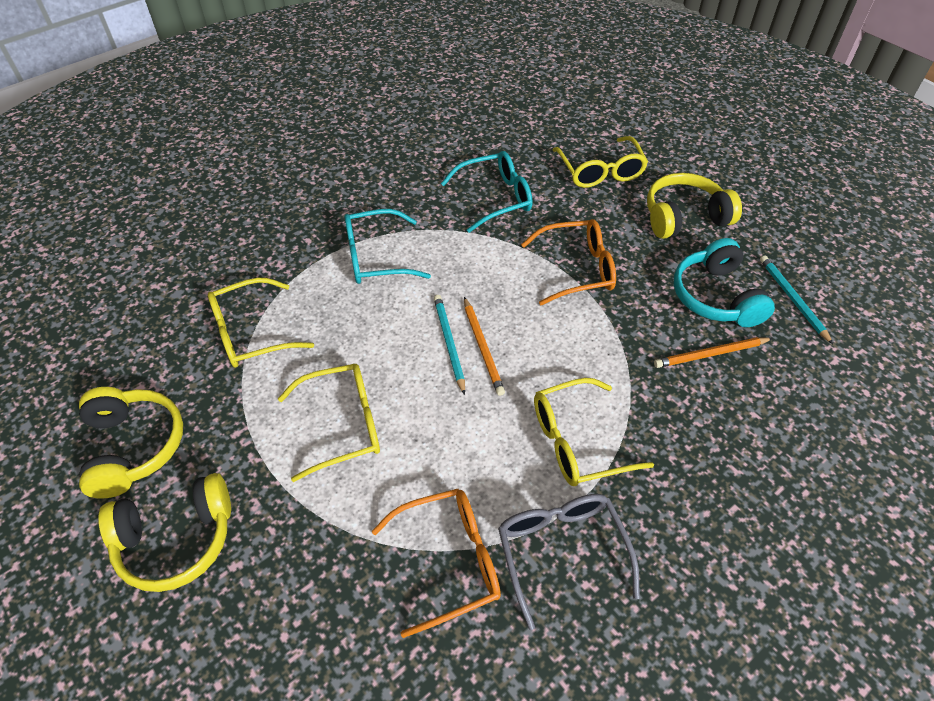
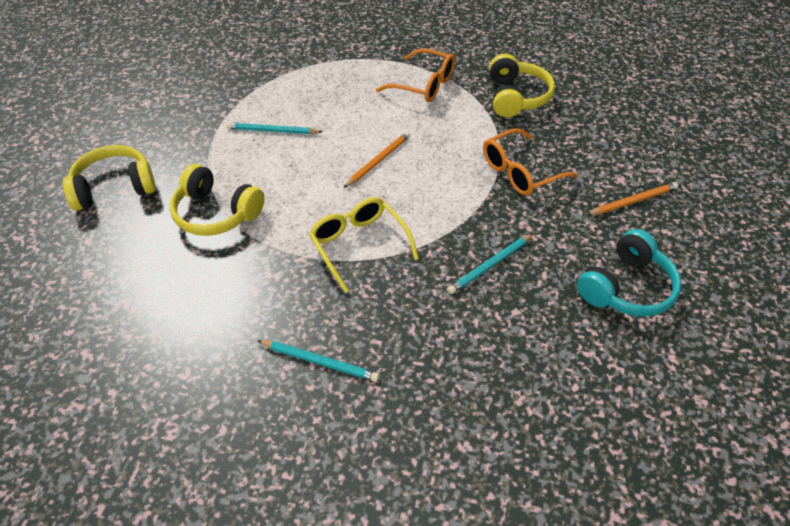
grey glasses: 1 -> 0
turquoise glasses: 2 -> 0
turquoise pencil: 2 -> 3
yellow glasses: 4 -> 1

